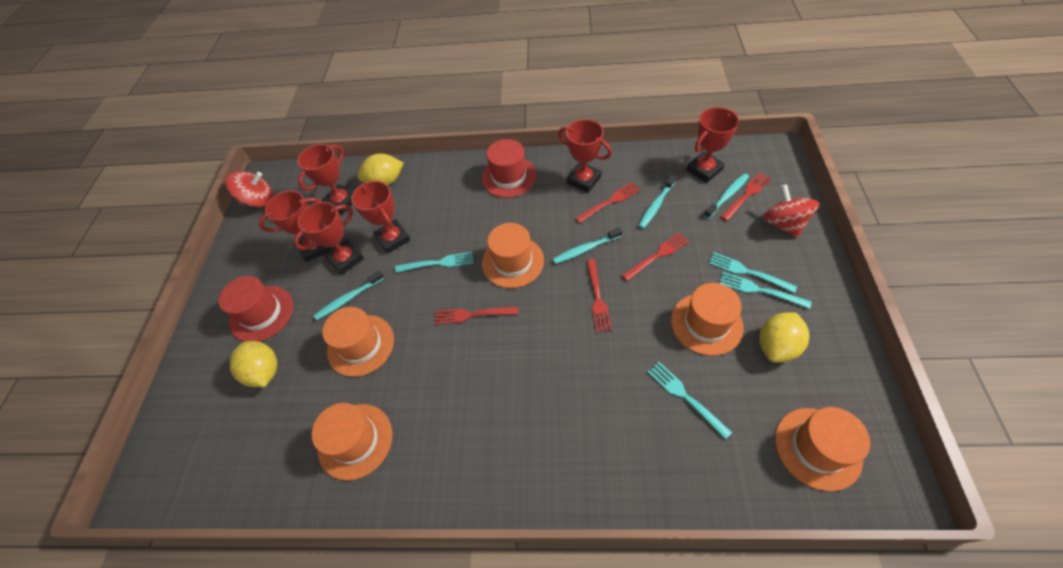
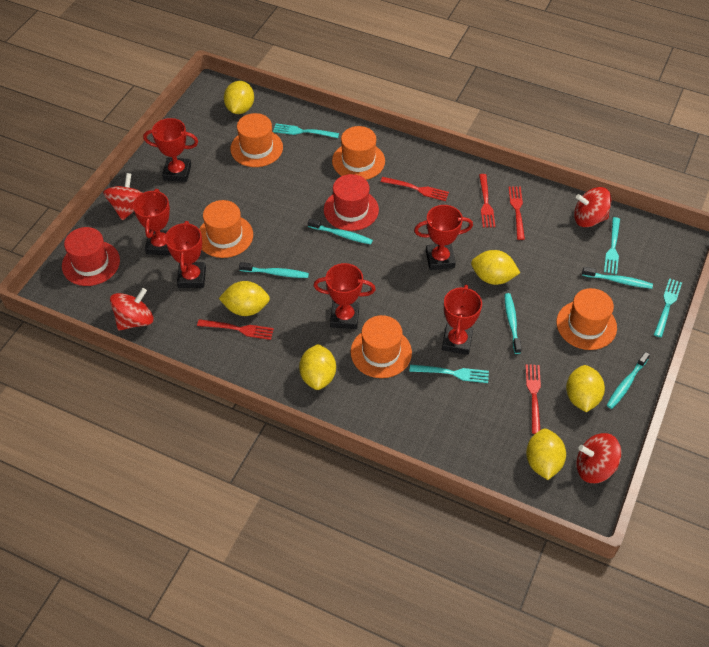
red spinning top: 2 -> 4
turquoise toothbrush: 4 -> 5
yellow lemon: 3 -> 6

